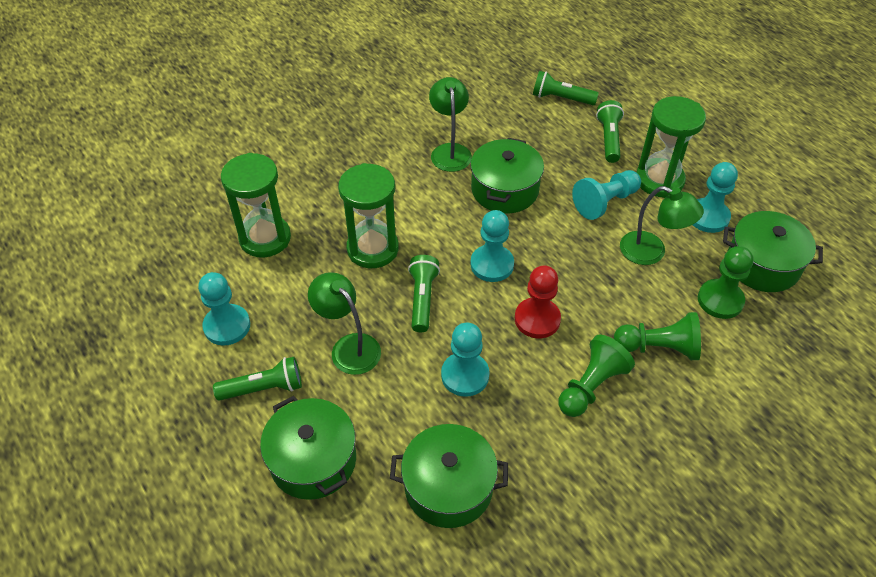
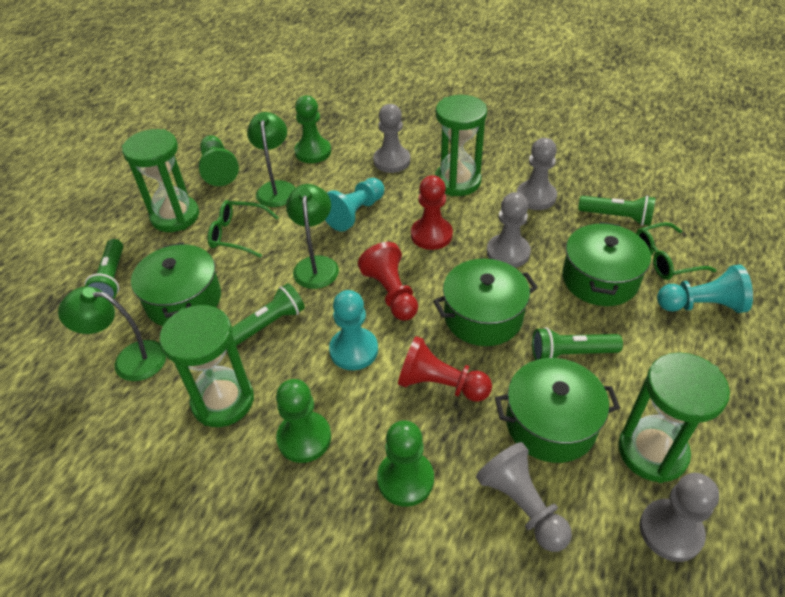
green glasses: 0 -> 2
green hourglass: 3 -> 4
green pawn: 3 -> 4
grey pawn: 0 -> 5
red pawn: 1 -> 3
turquoise pawn: 5 -> 3

